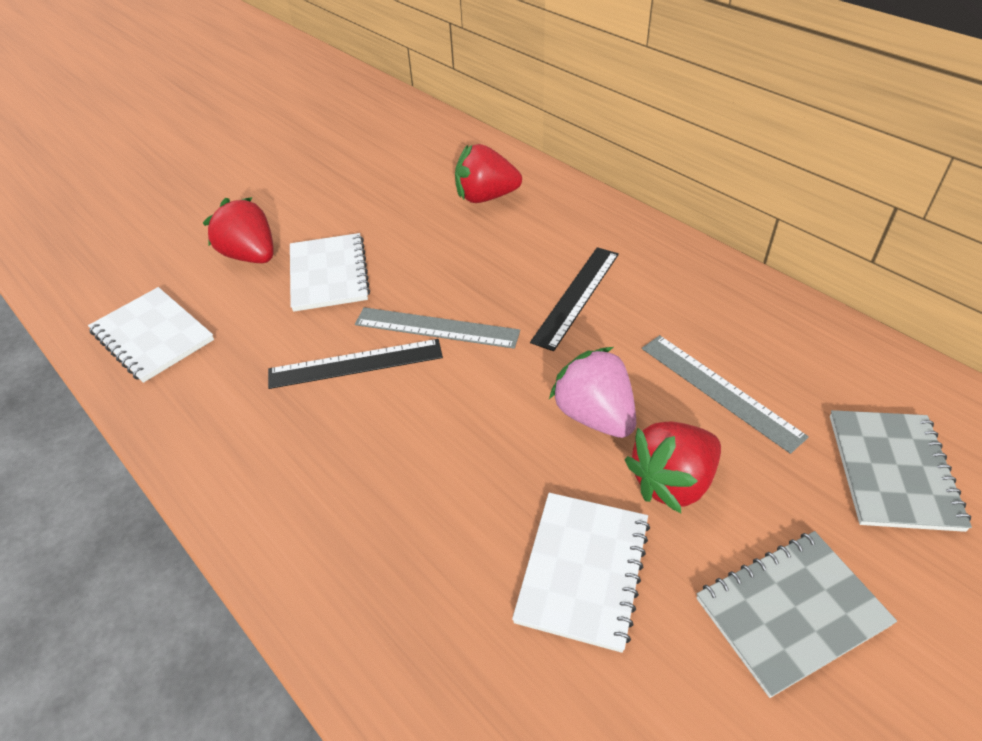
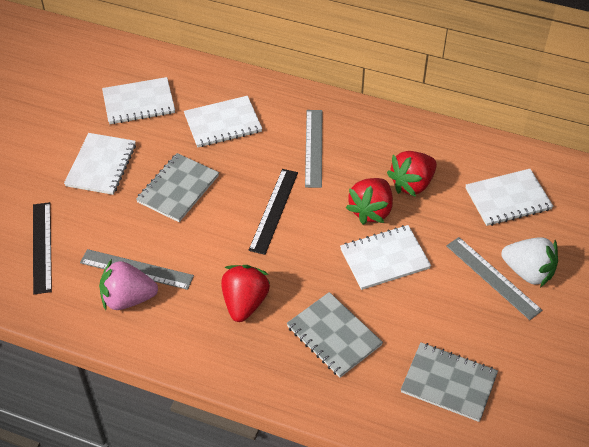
grey notebook: 2 -> 3
grey ruler: 2 -> 3
white notebook: 3 -> 5
white strawberry: 0 -> 1

